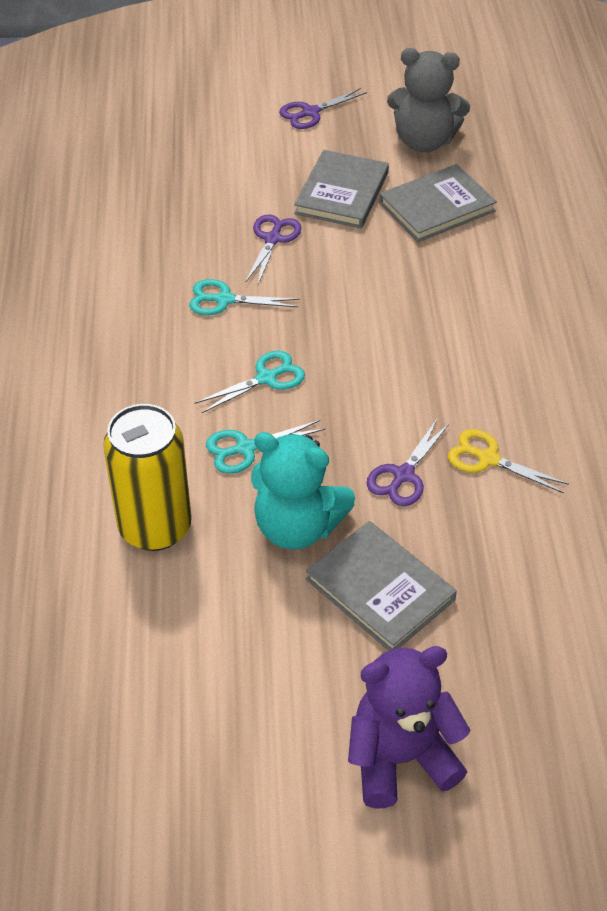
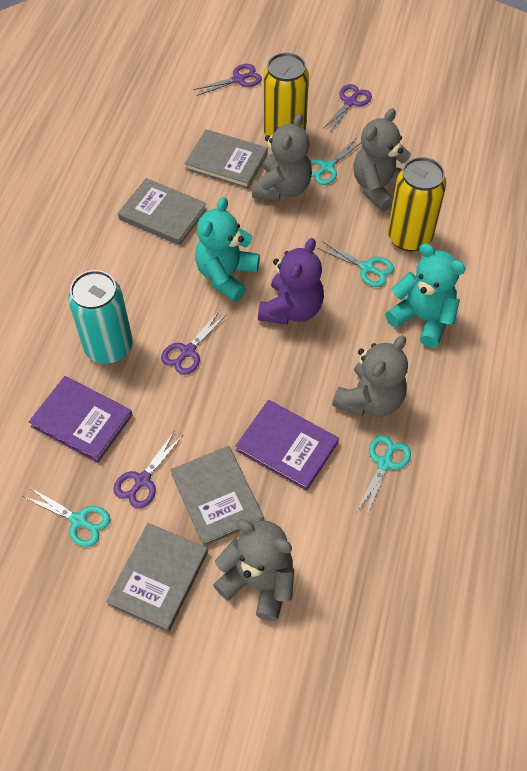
grey book: 3 -> 4
grey teddy bear: 1 -> 4
purple book: 0 -> 2
purple scissors: 3 -> 4
turquoise can: 0 -> 1
turquoise scissors: 3 -> 4
turquoise teddy bear: 1 -> 2
yellow can: 1 -> 2
yellow scissors: 1 -> 0

